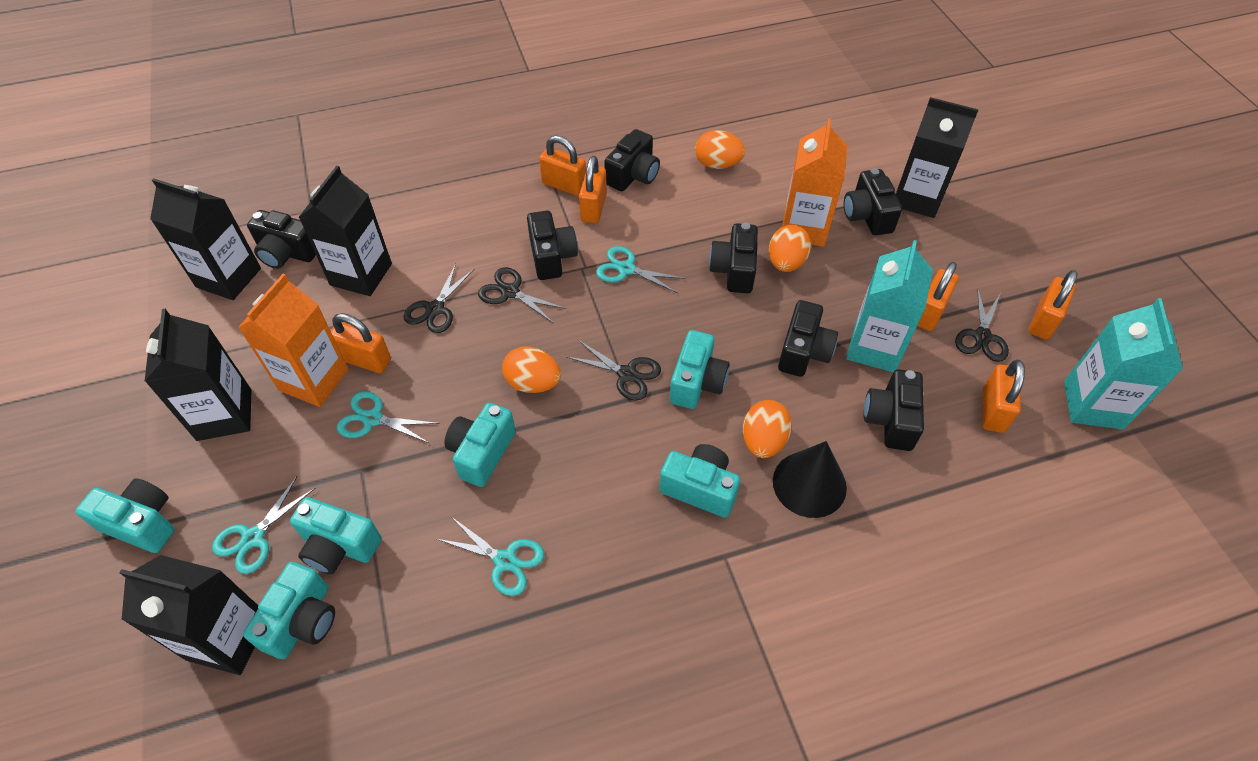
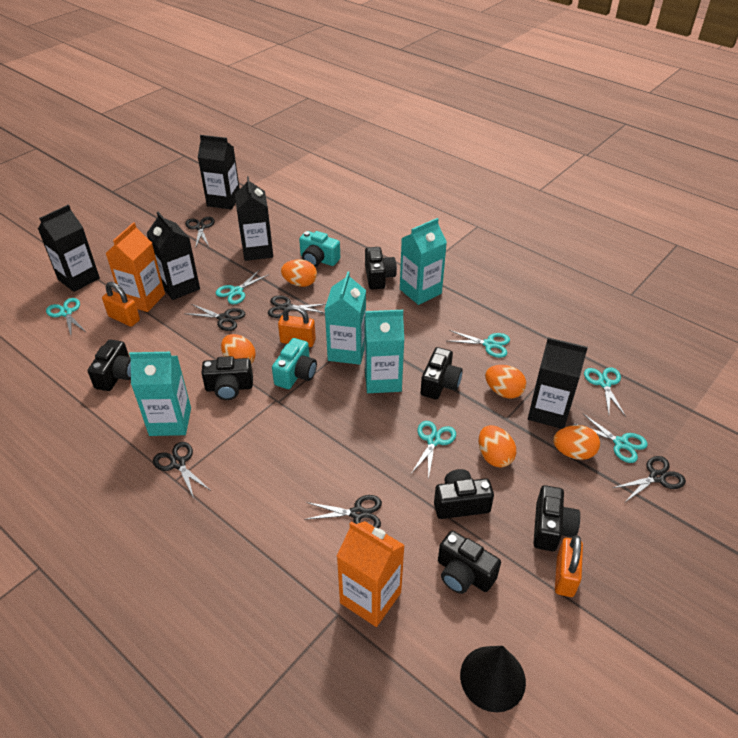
black scissors: 4 -> 6
orange egg: 4 -> 5
orange padlock: 6 -> 3
turquoise camera: 6 -> 2
turquoise carton: 2 -> 4
turquoise scissors: 4 -> 6

